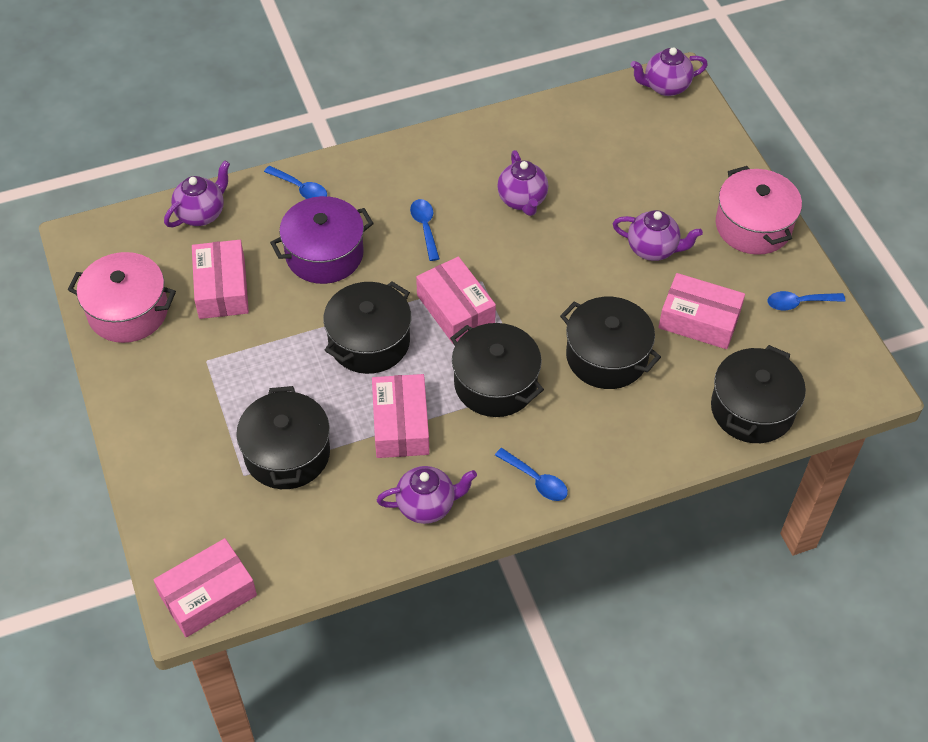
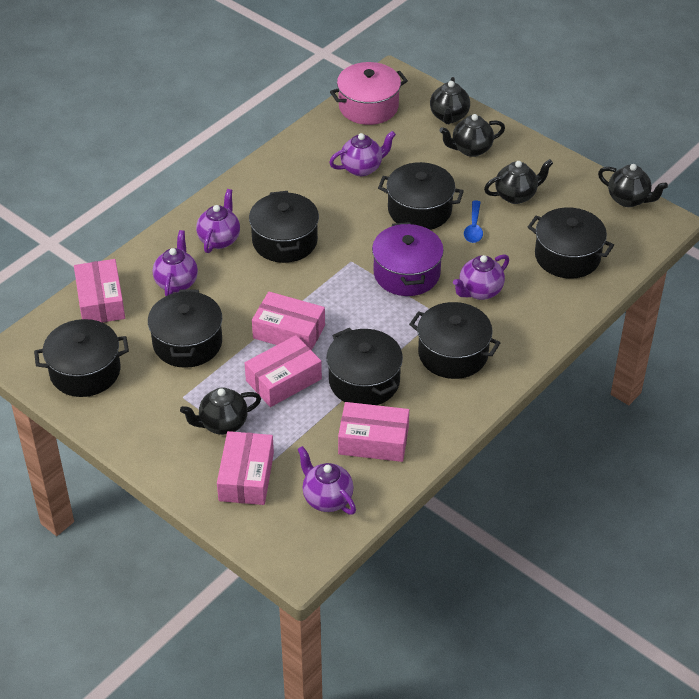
black pot: 5 -> 7
black teapot: 0 -> 5
blue spoon: 4 -> 1
pink pot: 2 -> 1

